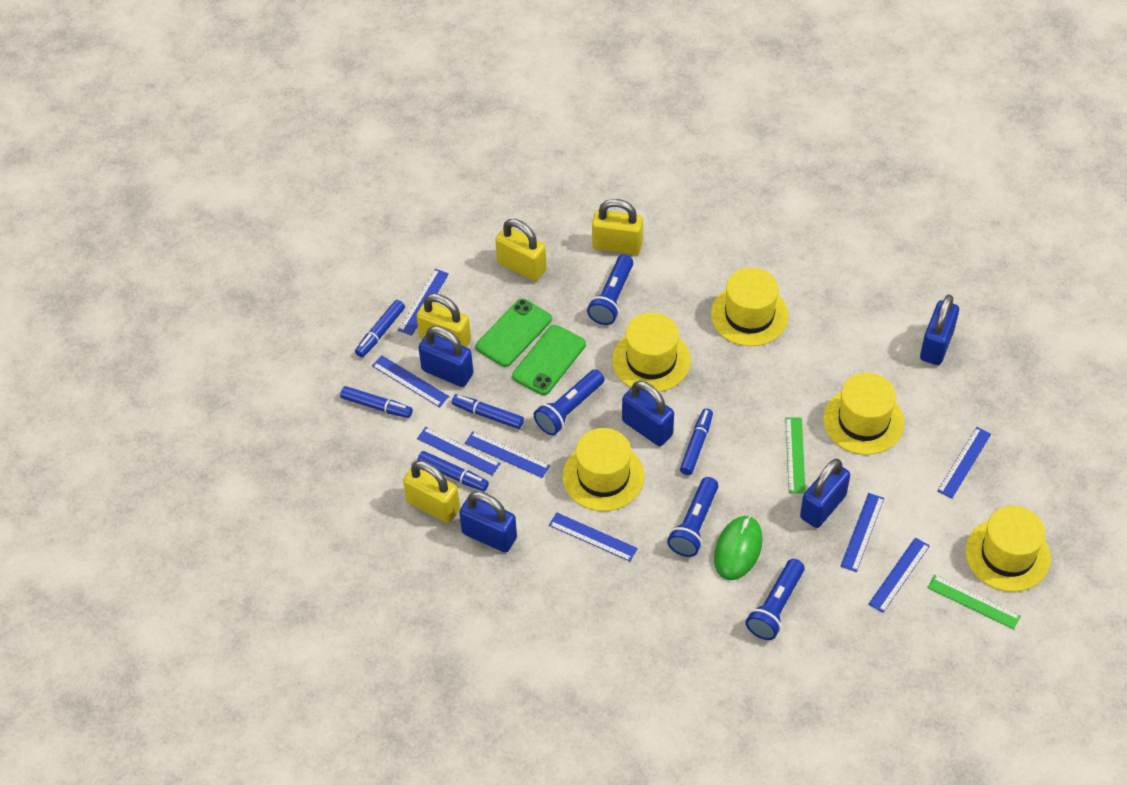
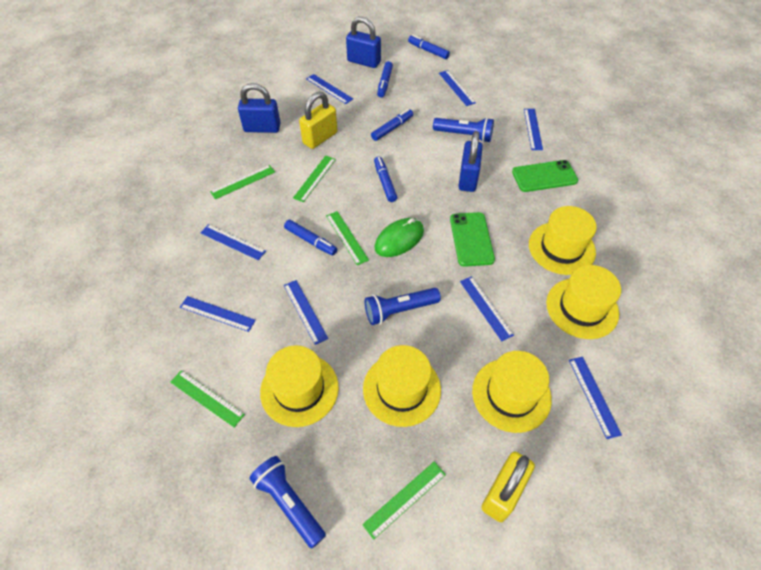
blue flashlight: 4 -> 3
blue padlock: 5 -> 3
green ruler: 2 -> 5
yellow padlock: 4 -> 2

